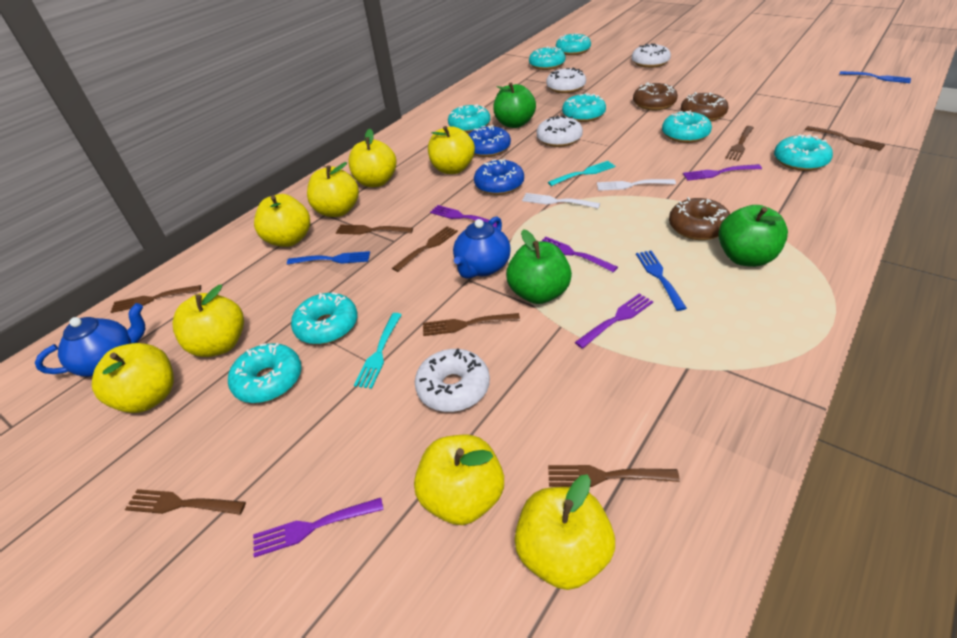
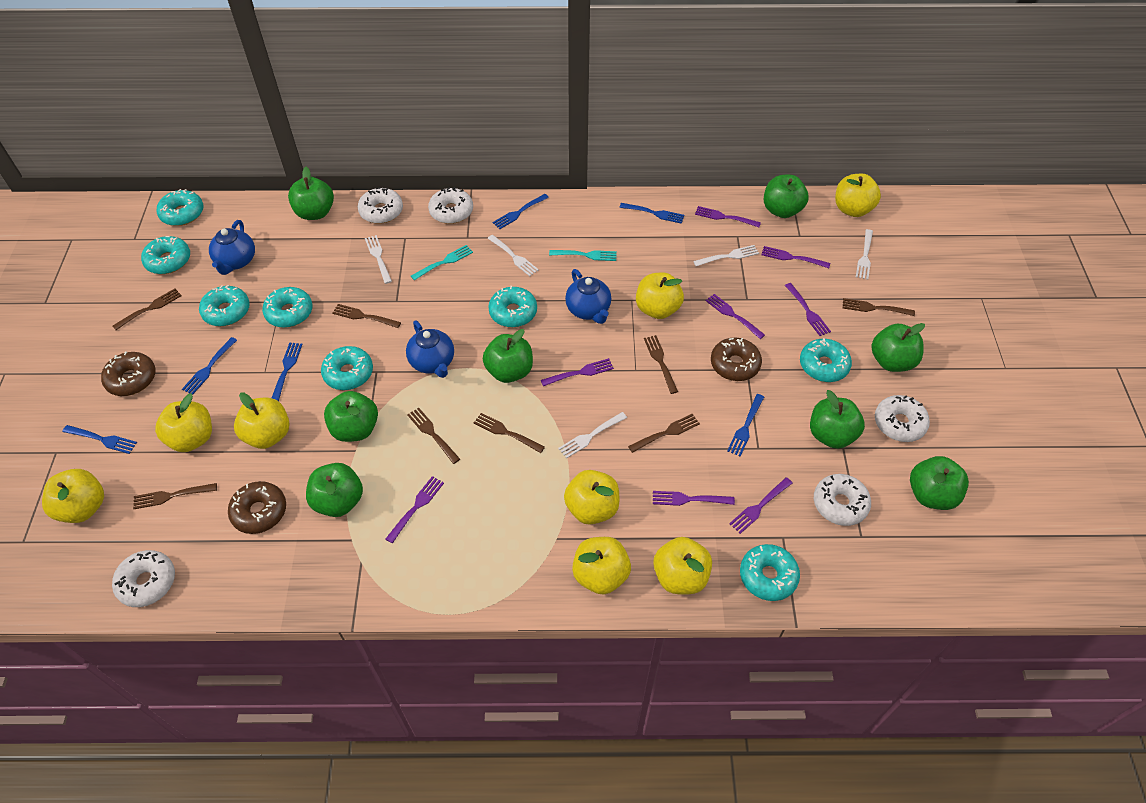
blue donut: 2 -> 0
blue fork: 3 -> 6
blue teapot: 2 -> 3
green apple: 3 -> 8
purple fork: 5 -> 8
white donut: 4 -> 5
white fork: 2 -> 5

